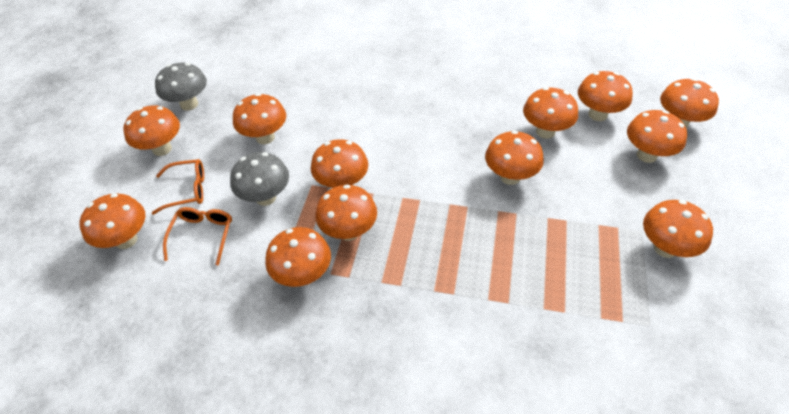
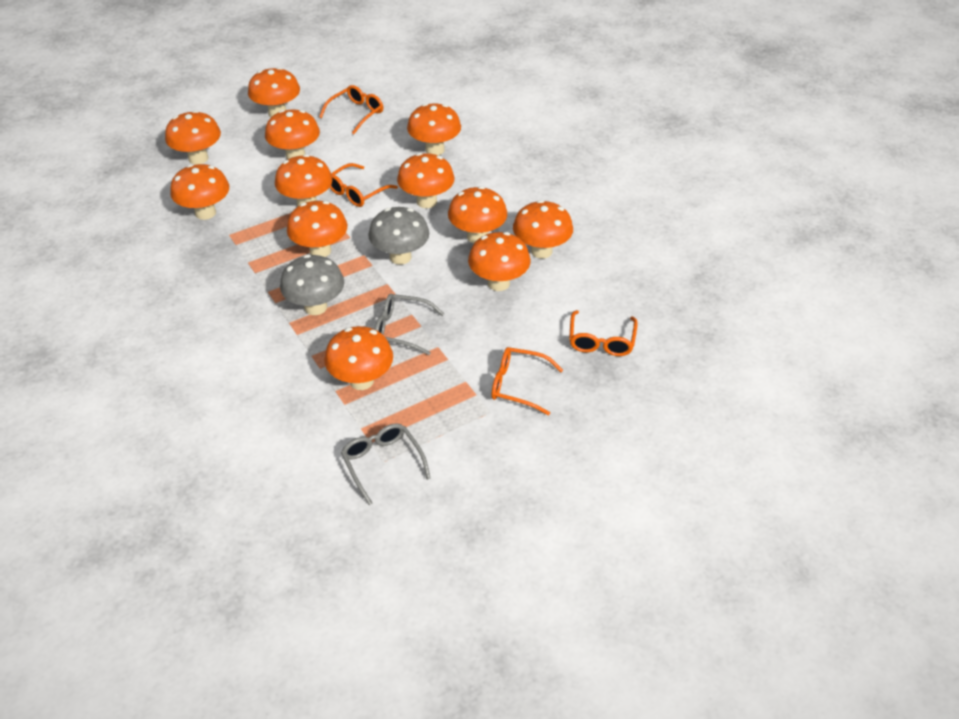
grey glasses: 0 -> 2
orange glasses: 2 -> 4

